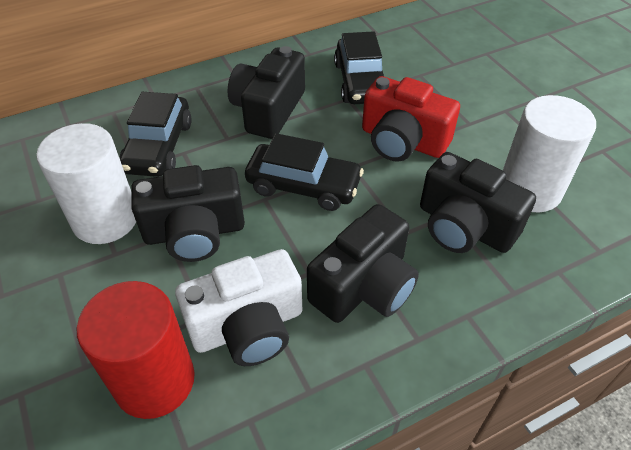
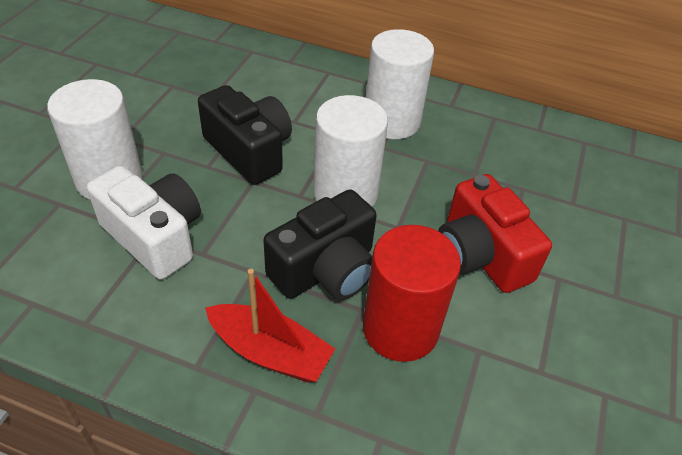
black camera: 4 -> 2
black car: 3 -> 0
red boat: 0 -> 1
white cylinder: 2 -> 3

